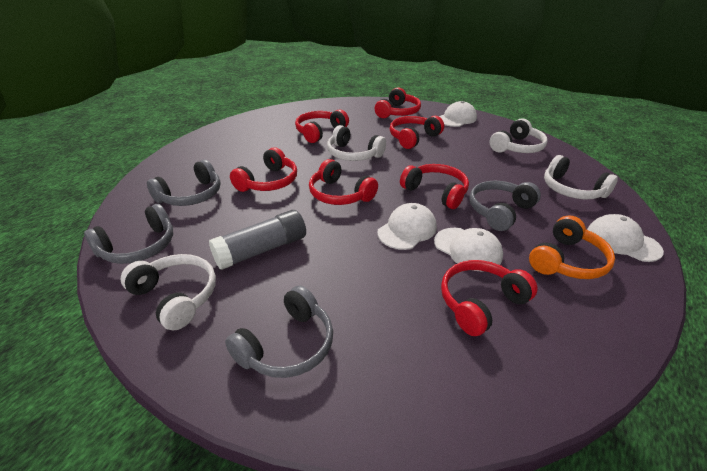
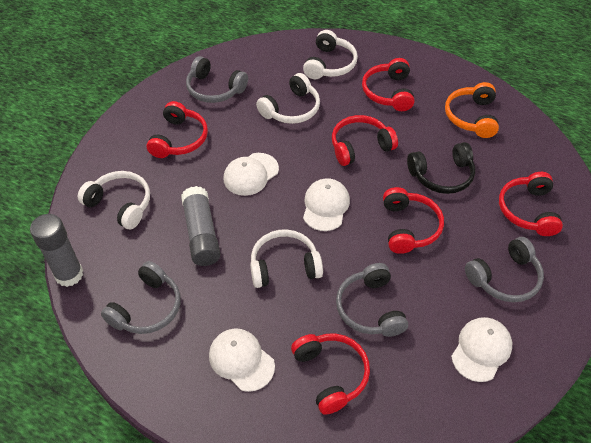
black headphones: 0 -> 1
grey glue stick: 1 -> 2
red headphones: 7 -> 6

